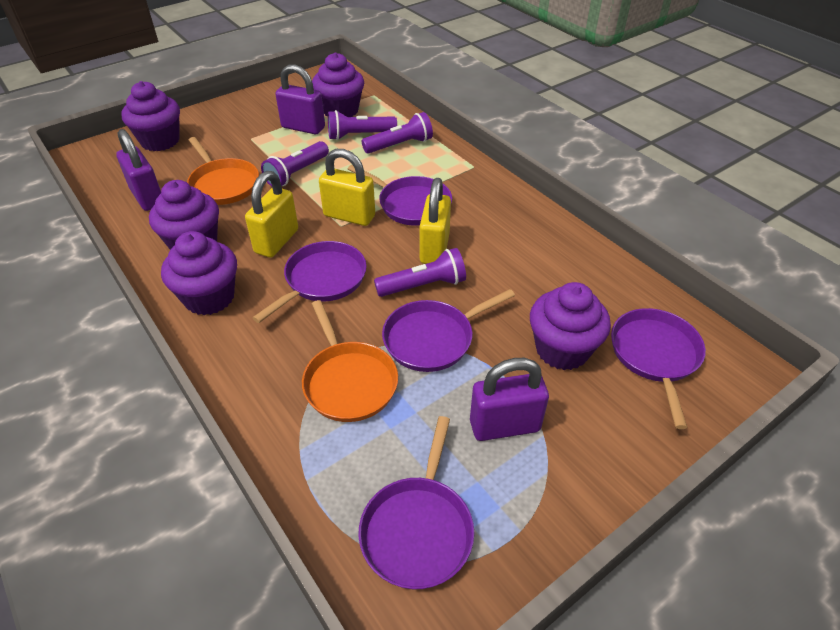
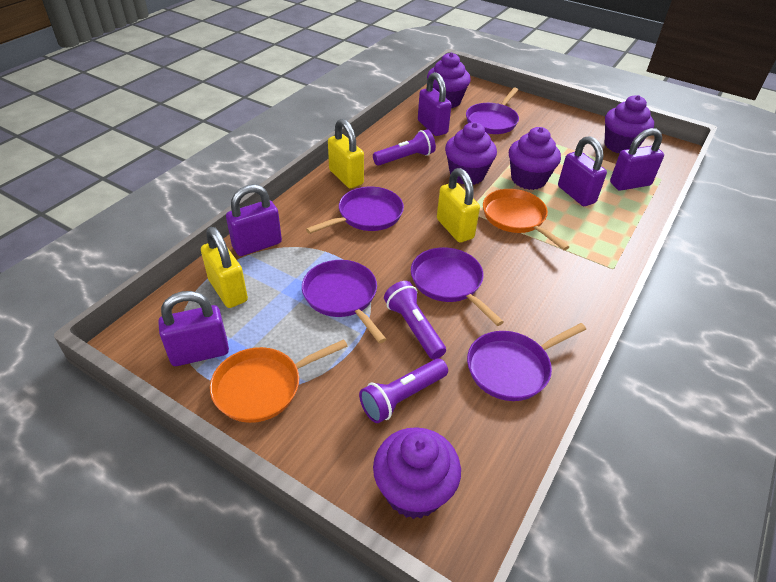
purple flashlight: 4 -> 3
purple padlock: 3 -> 5

